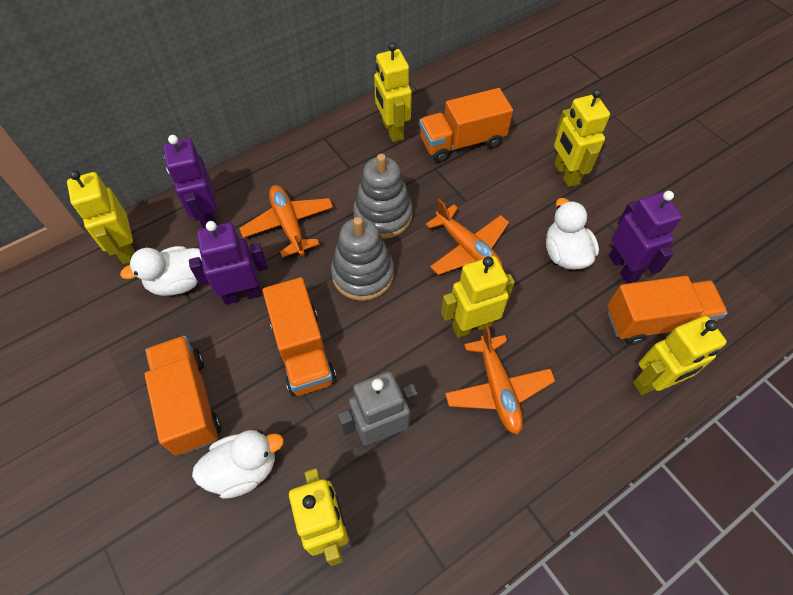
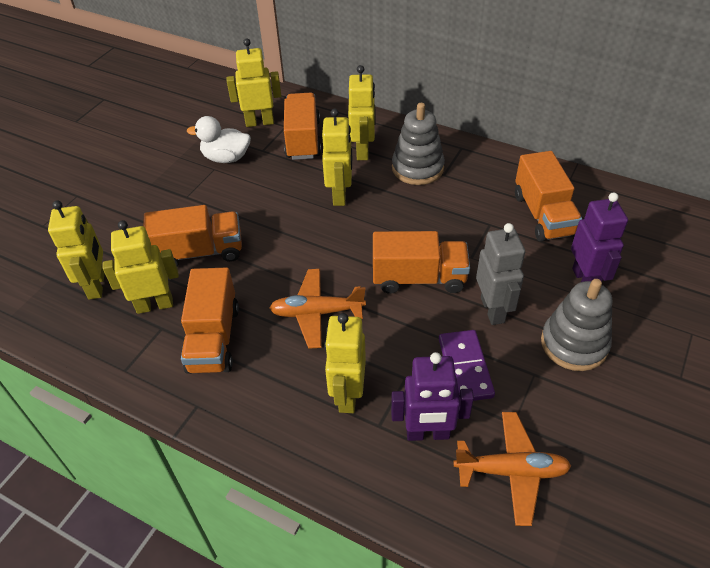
orange plane: 3 -> 2
orange truck: 4 -> 5
purple domino: 0 -> 1
purple robot: 3 -> 2
white duck: 3 -> 1

